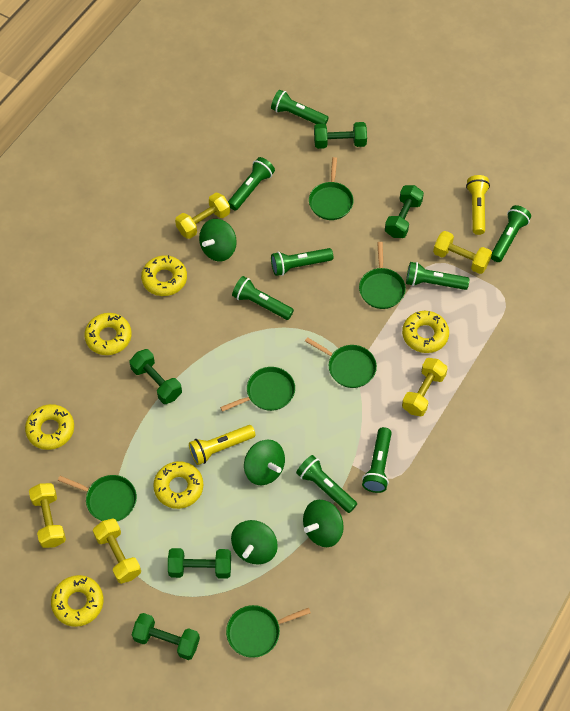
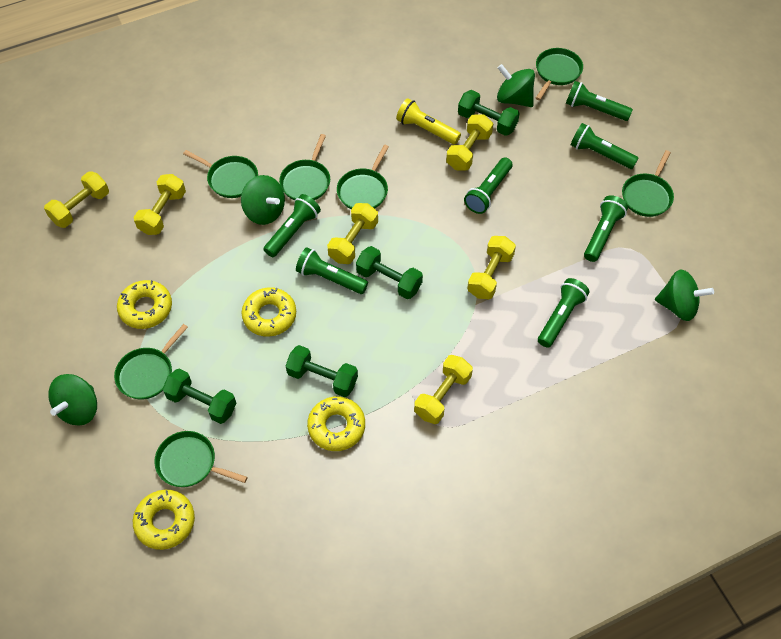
green dumbbell: 5 -> 4
green flashlight: 8 -> 7
green pan: 6 -> 7
yellow donut: 6 -> 4
yellow dumbbell: 5 -> 6
yellow flashlight: 2 -> 1

